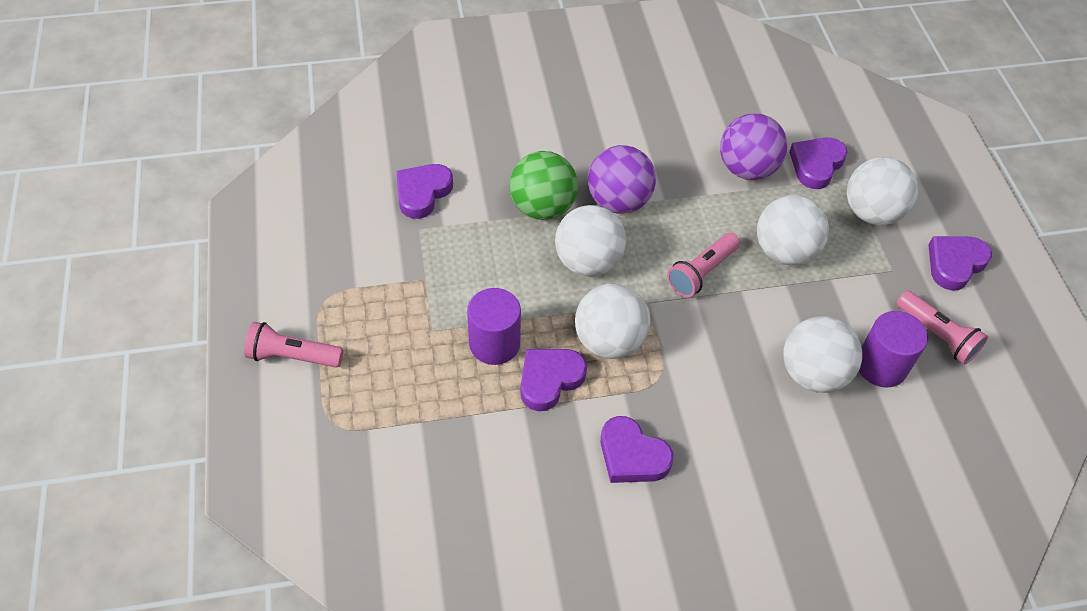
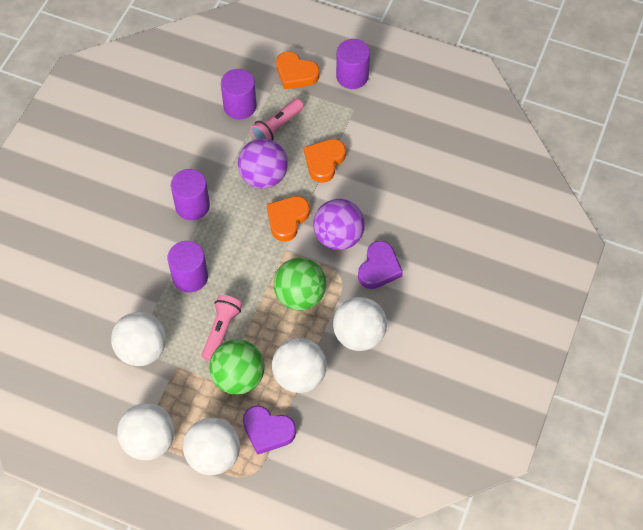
green ball: 1 -> 2
orange heart: 0 -> 3
pink flashlight: 3 -> 2
purple cylinder: 2 -> 4
purple heart: 5 -> 2

